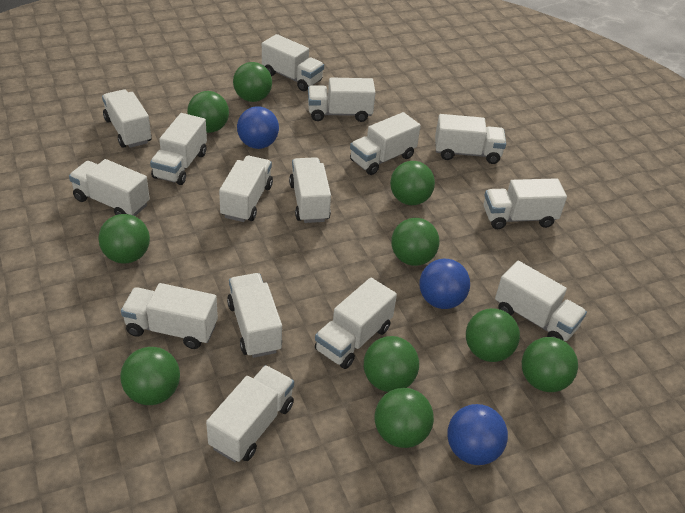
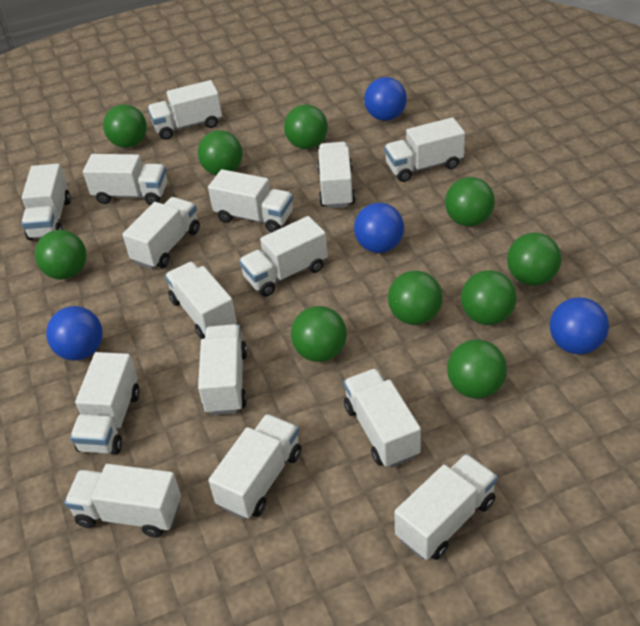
blue ball: 3 -> 4

